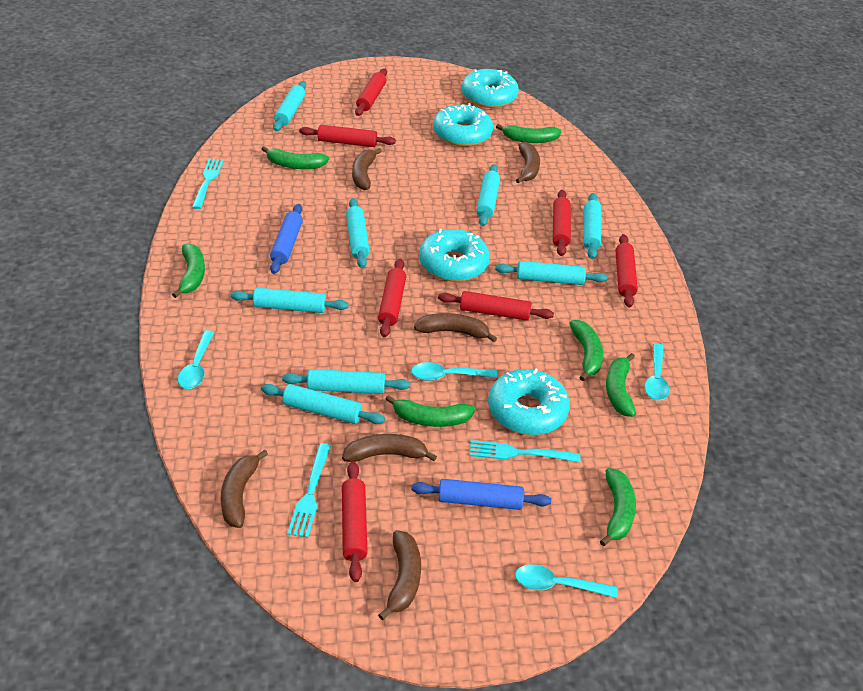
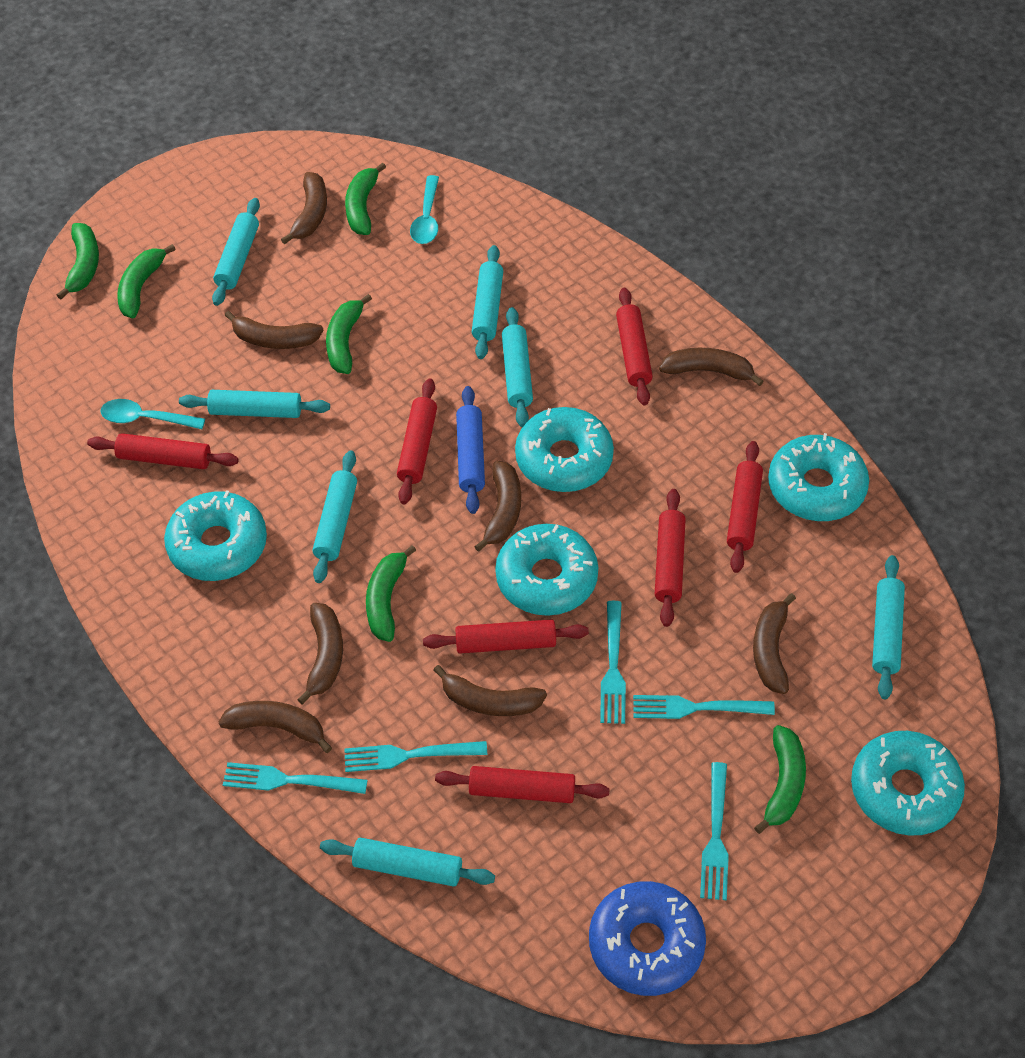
blue donut: 0 -> 1
blue rolling pin: 2 -> 1
brown banana: 6 -> 8
green banana: 7 -> 6
turquoise donut: 4 -> 5
turquoise fork: 3 -> 5
turquoise rolling pin: 8 -> 7
turquoise spoon: 4 -> 2

